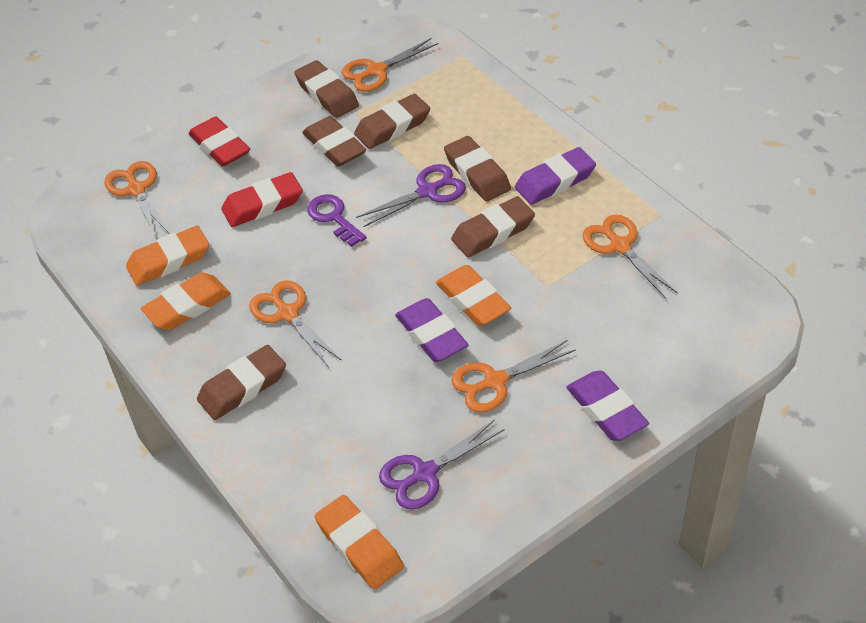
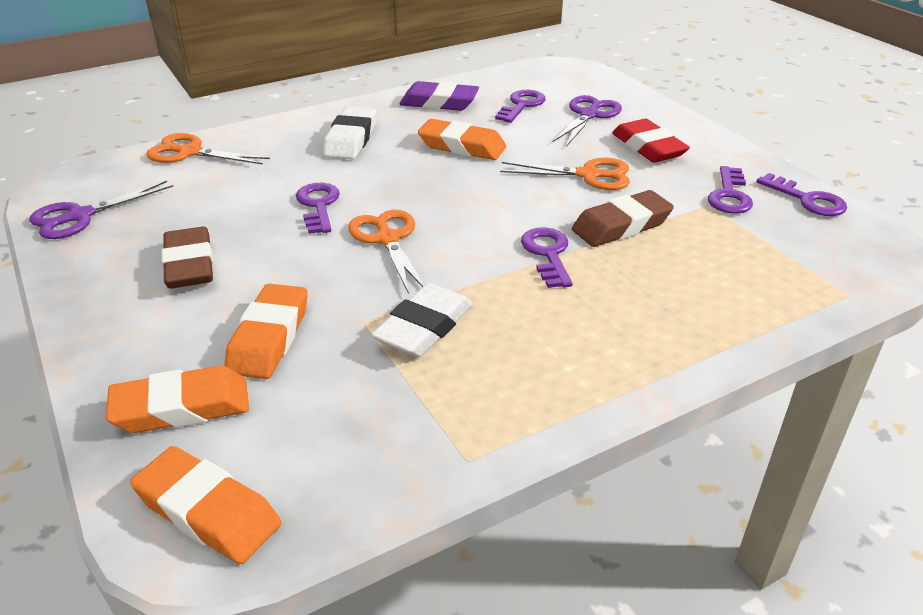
brown eraser: 6 -> 2
orange scissors: 5 -> 3
purple eraser: 3 -> 1
purple key: 1 -> 5
red eraser: 2 -> 1
white eraser: 0 -> 2

